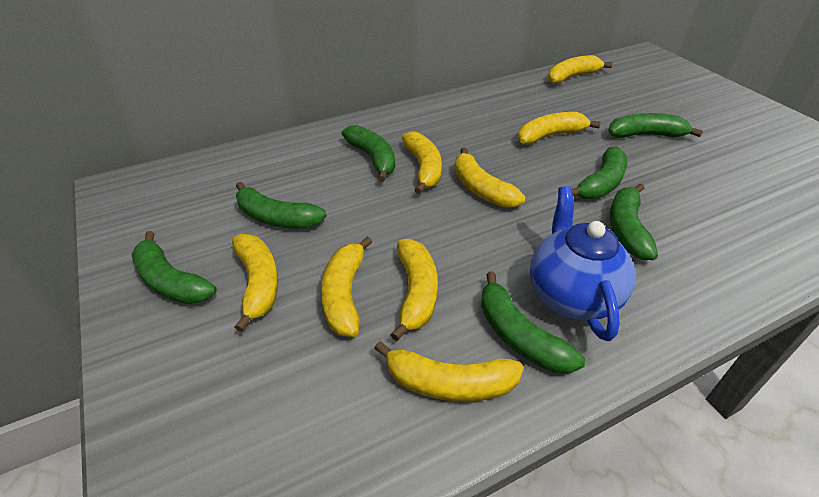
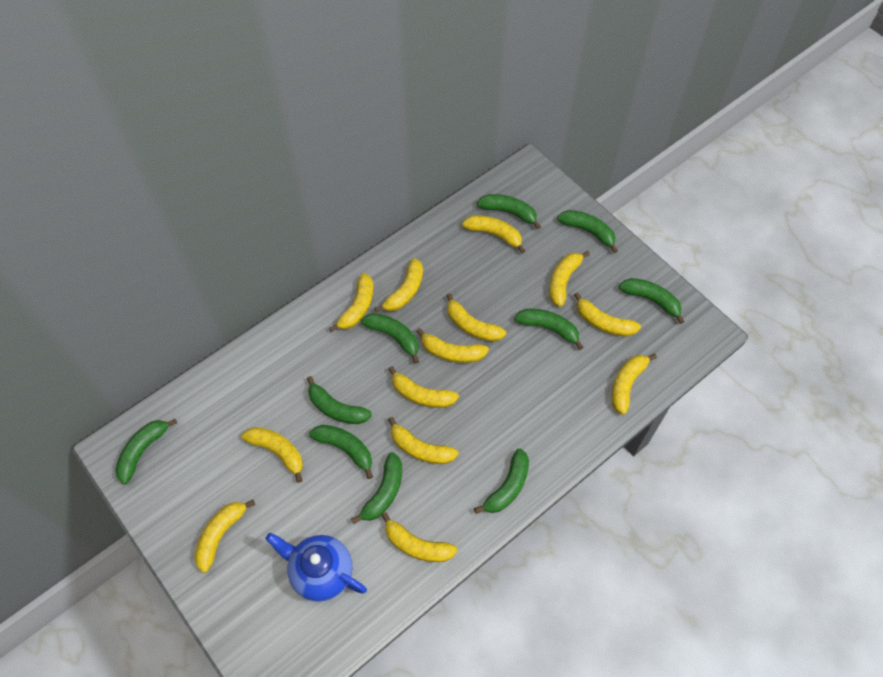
green banana: 7 -> 10
yellow banana: 8 -> 13

